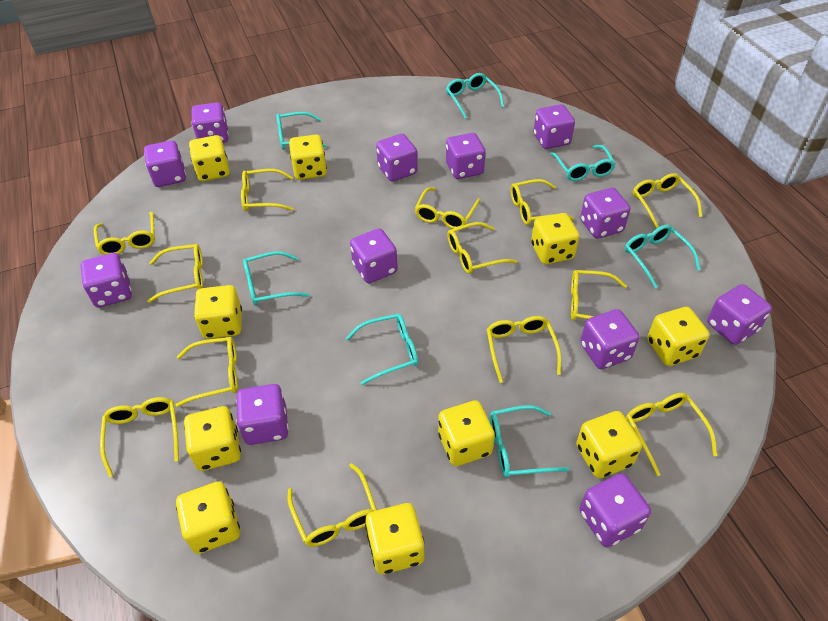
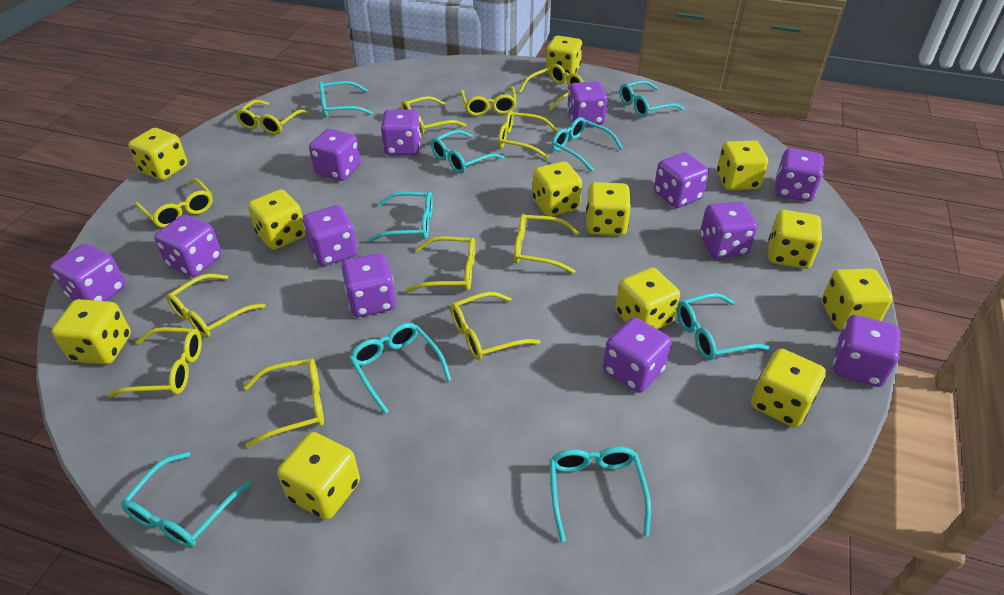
turquoise glasses: 7 -> 9
yellow dice: 10 -> 12
yellow glasses: 13 -> 12

